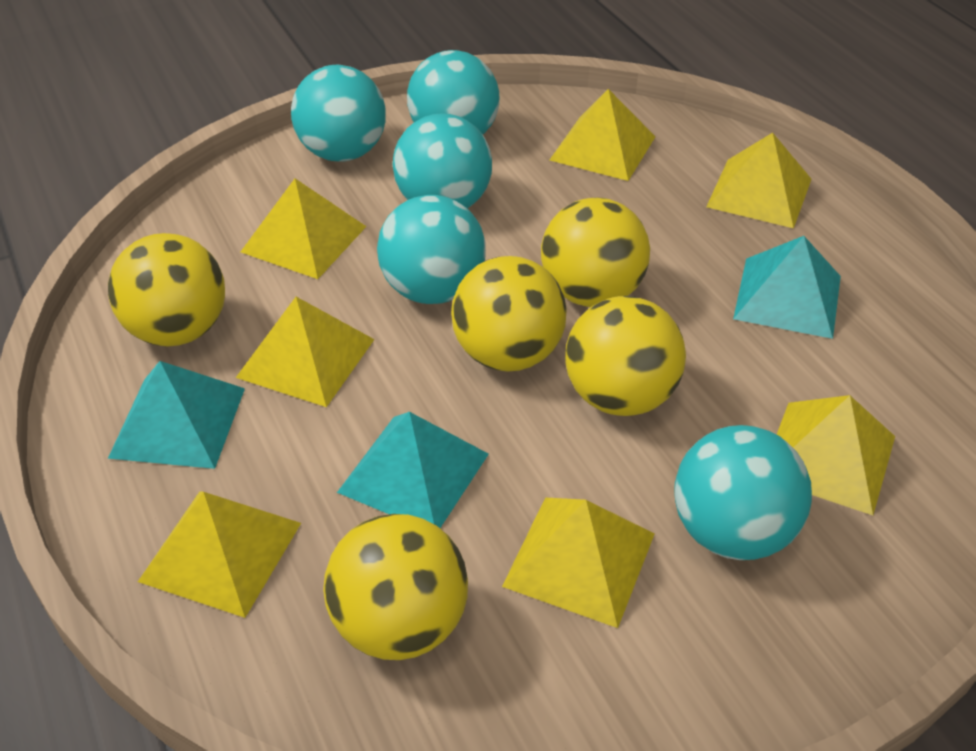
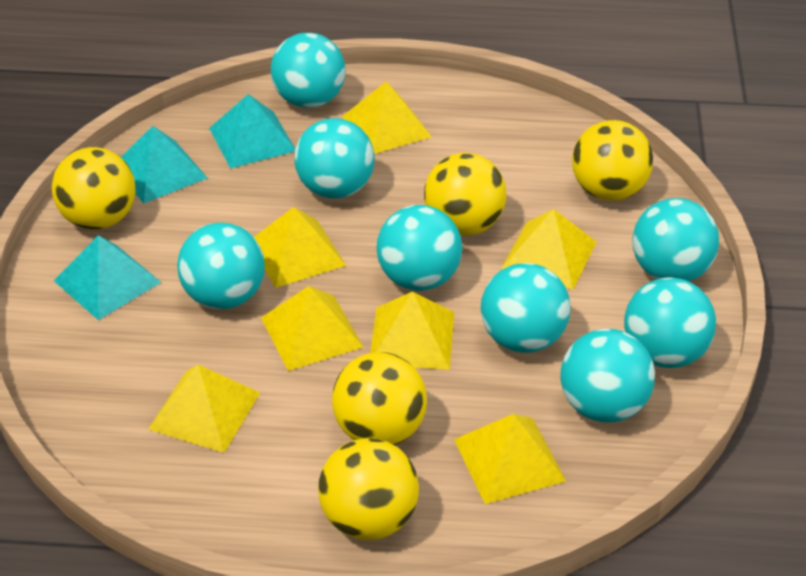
turquoise ball: 5 -> 8

